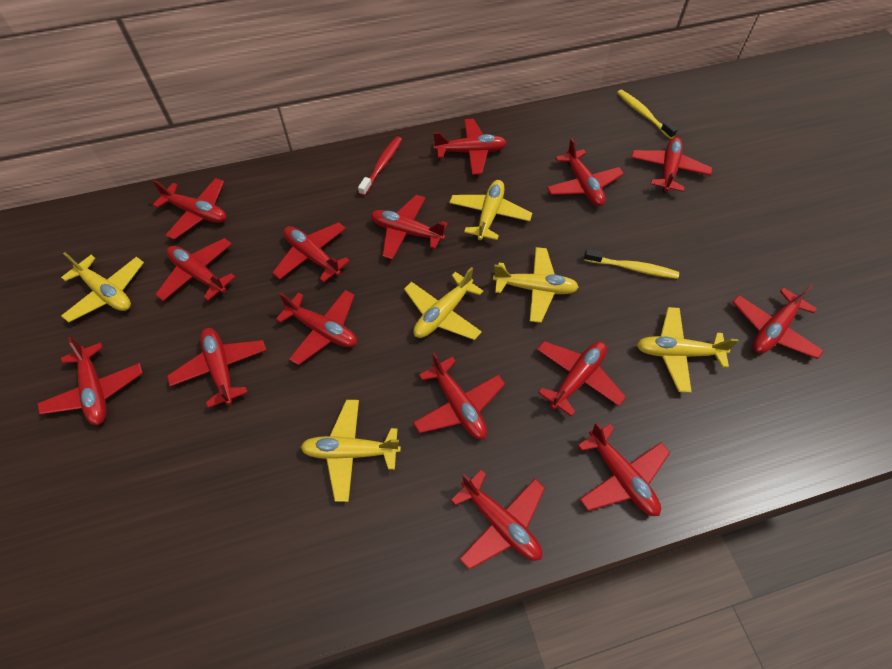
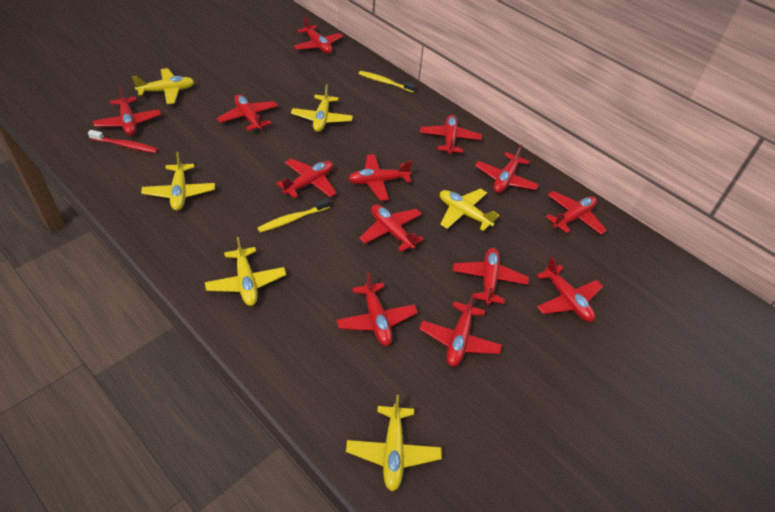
red plane: 15 -> 13

